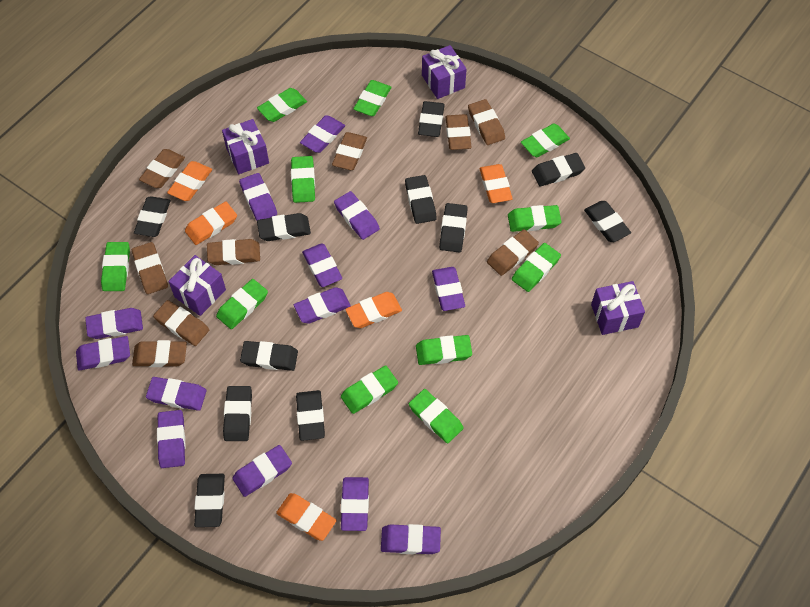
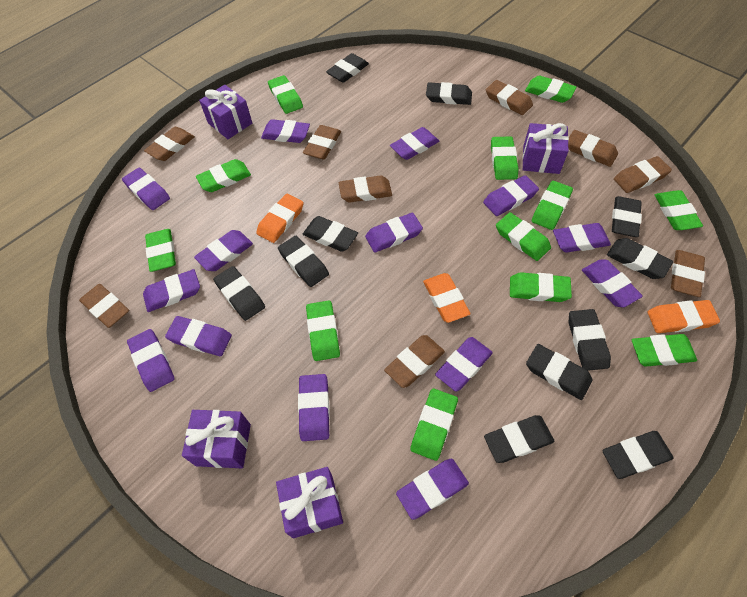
green eraser: 11 -> 12
orange eraser: 5 -> 3
purple eraser: 13 -> 14

